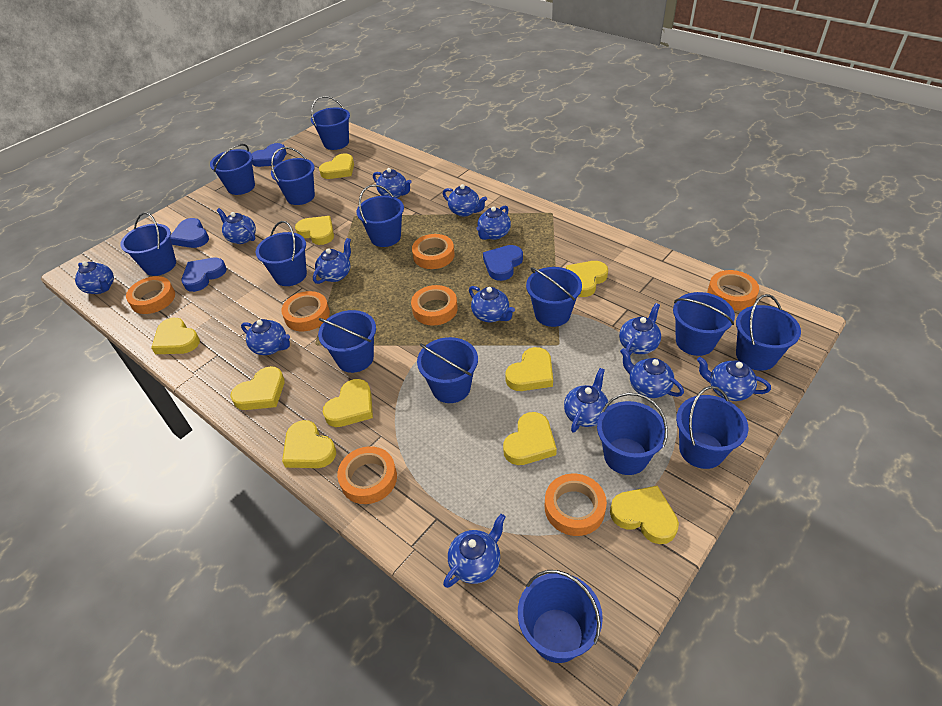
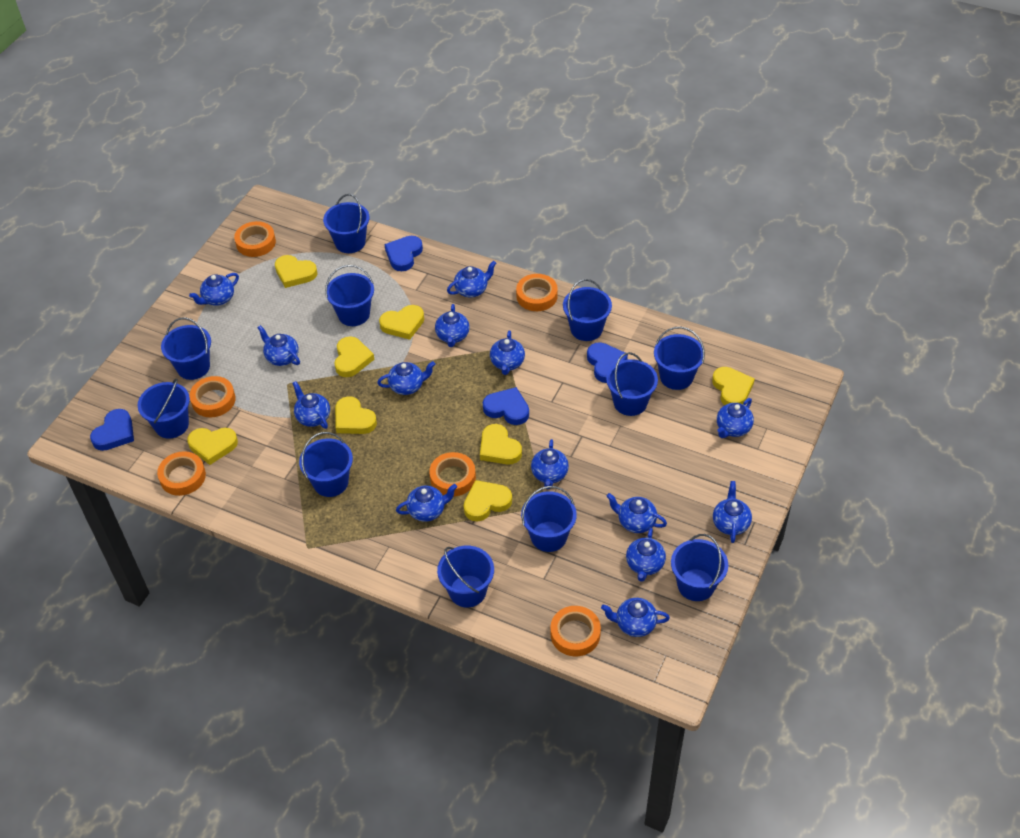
blue bucket: 14 -> 11
blue teapot: 13 -> 14
orange tape: 7 -> 6
yellow heart: 10 -> 8

